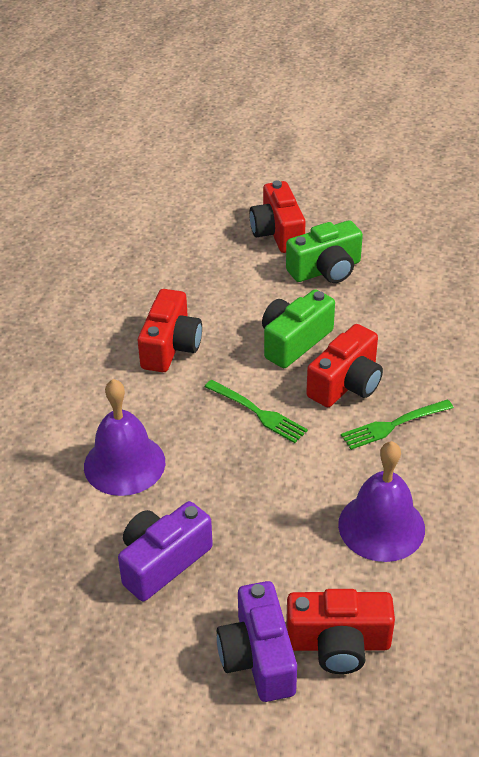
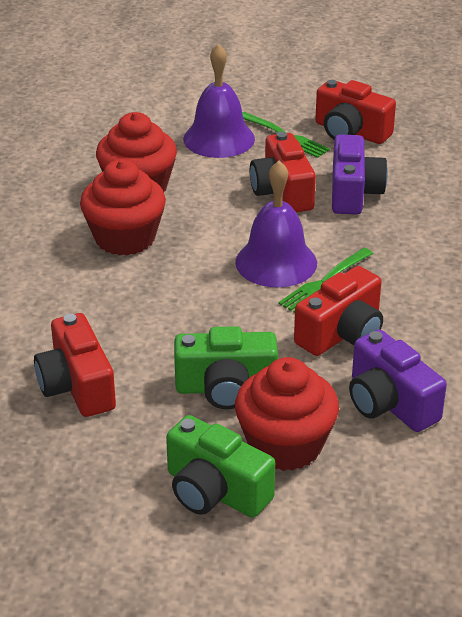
red cupcake: 0 -> 3

